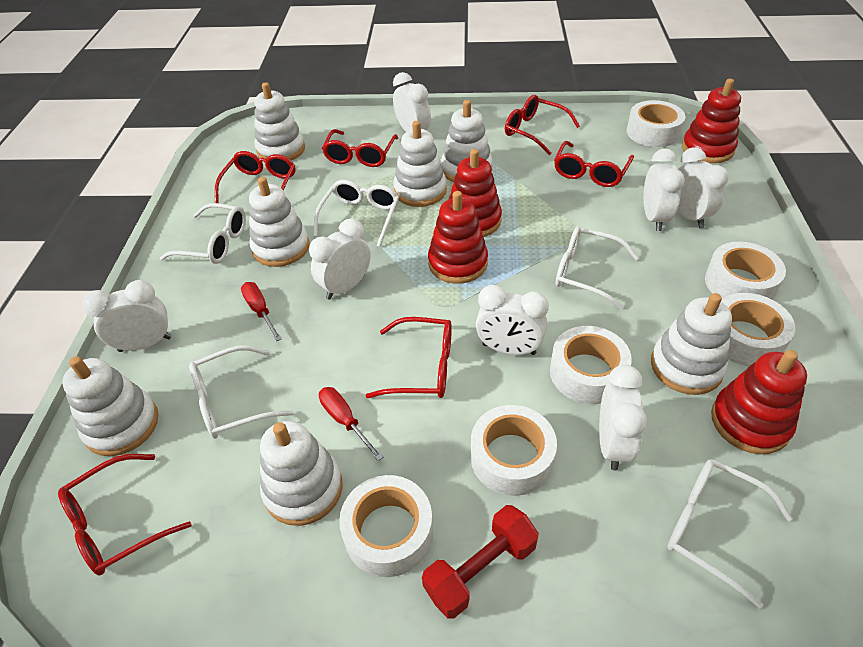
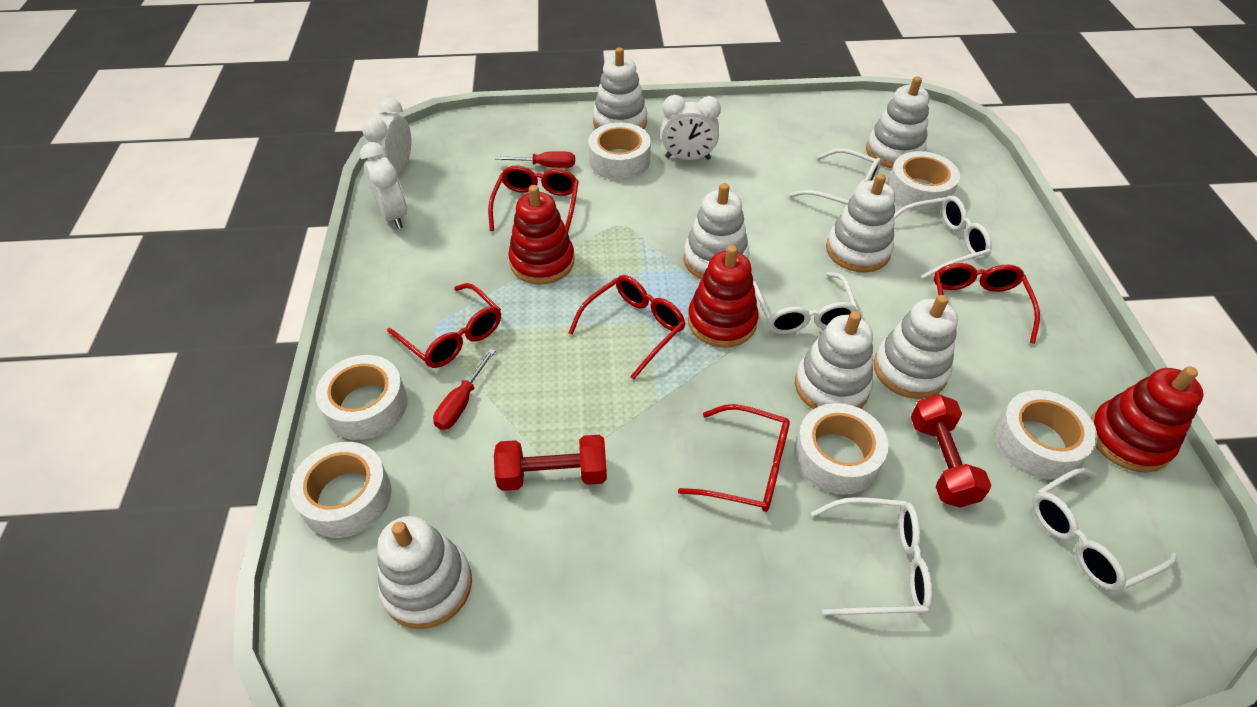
red dumbbell: 1 -> 2
red glasses: 6 -> 5
red stacking toy: 4 -> 3
white clock: 7 -> 3

